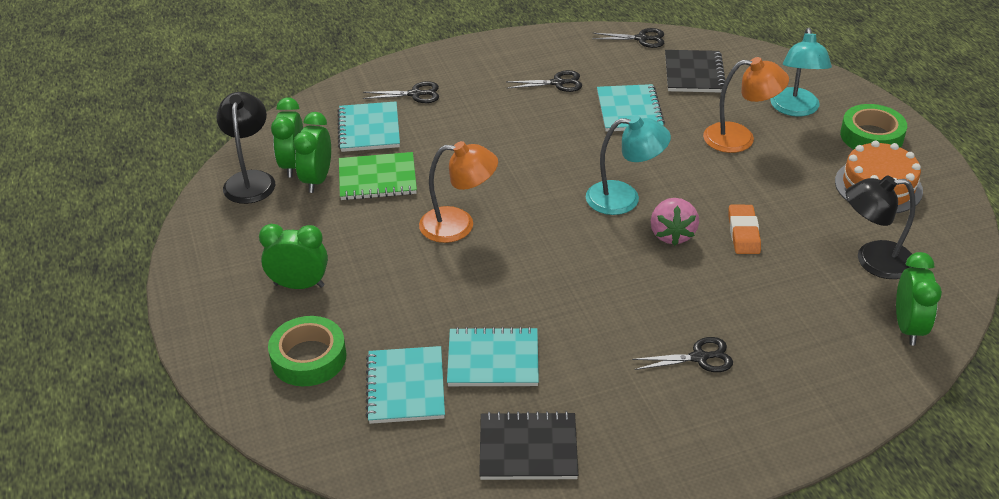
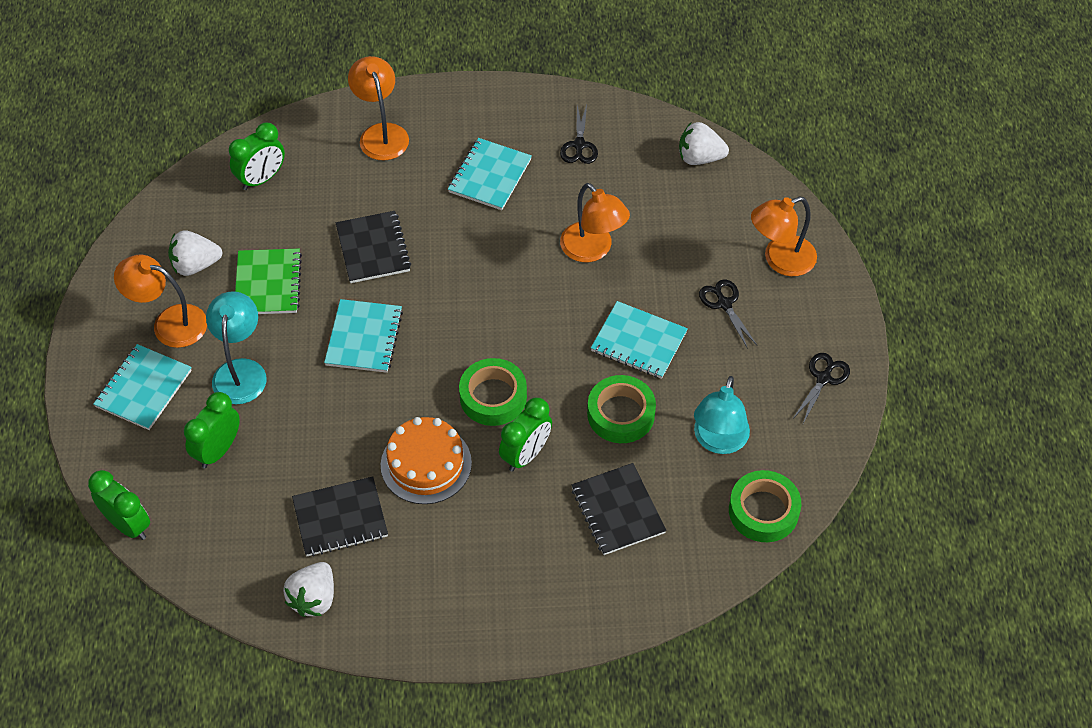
black lamp: 2 -> 0
black notebook: 2 -> 3
black scissors: 4 -> 3
green tape: 2 -> 3
orange eraser: 1 -> 0
orange lamp: 2 -> 4
pink strawberry: 1 -> 0
white strawberry: 0 -> 3

